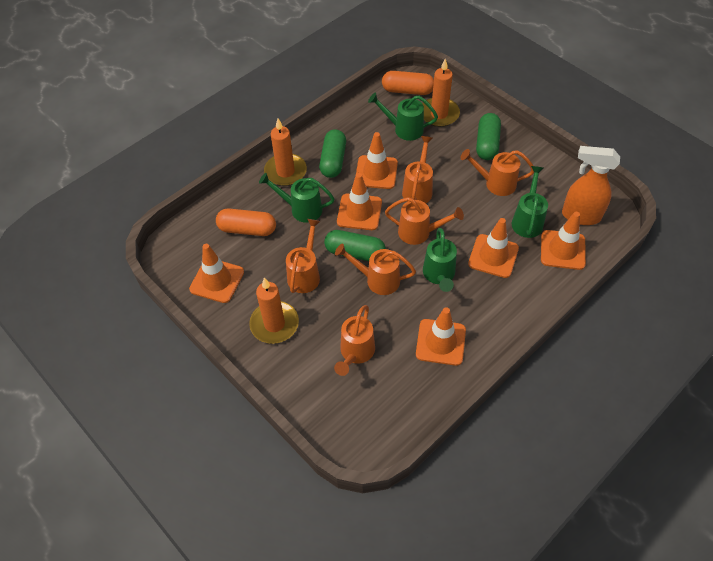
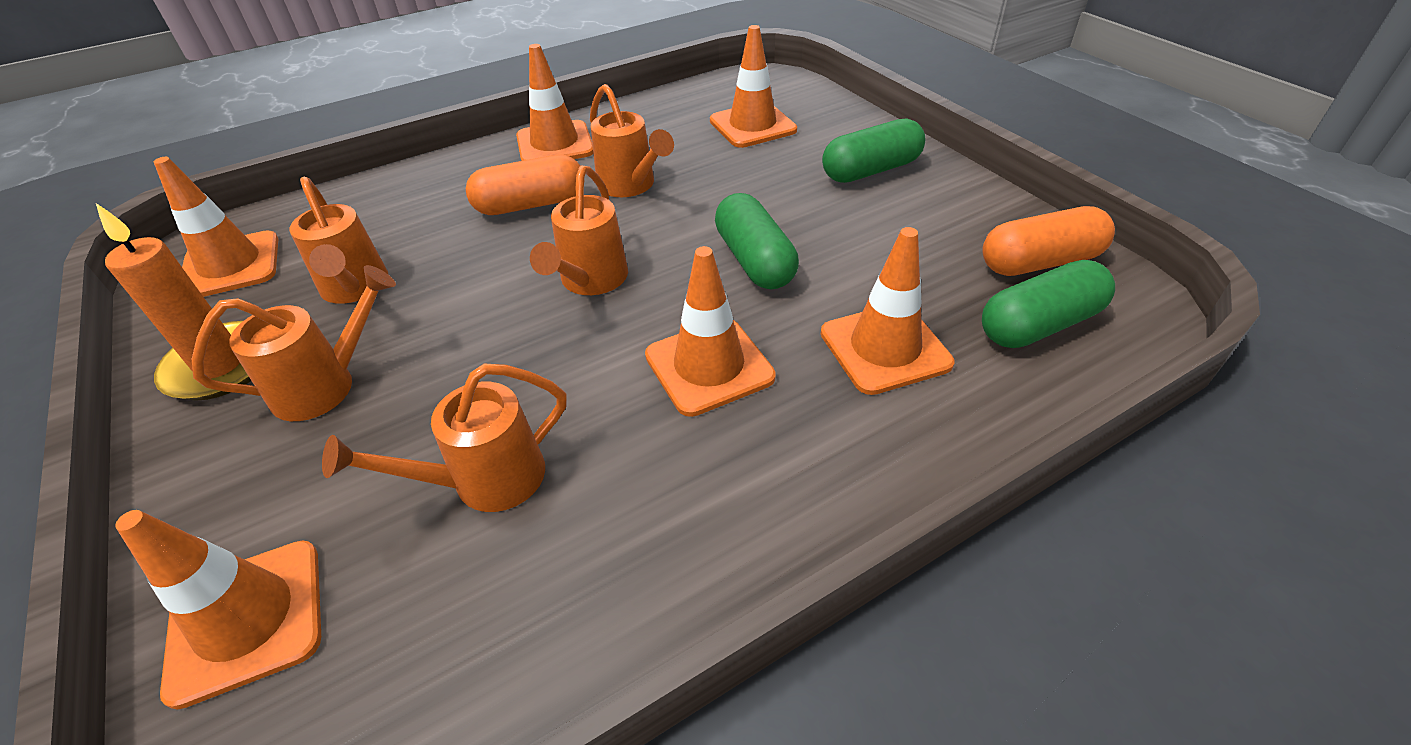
green watering can: 4 -> 0
orange candle: 3 -> 1
orange spray bottle: 1 -> 0
orange watering can: 6 -> 5

